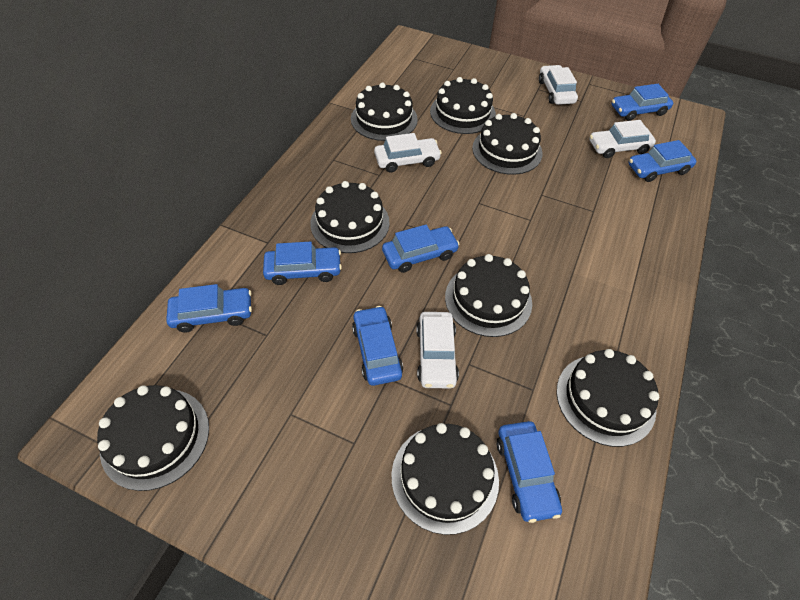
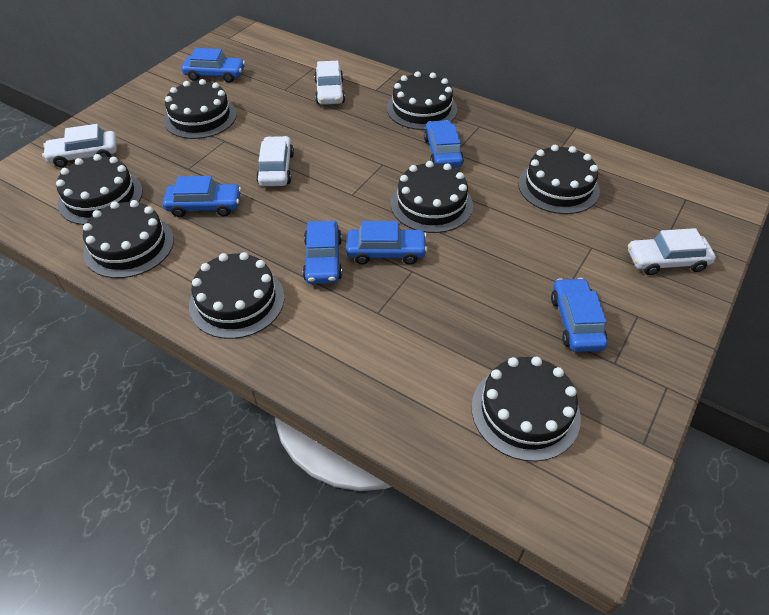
blue car: 7 -> 6

